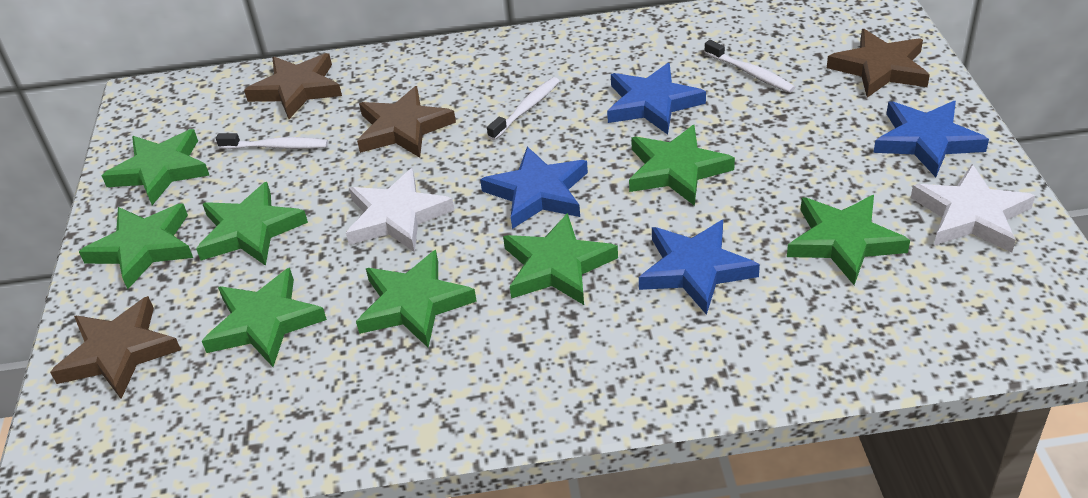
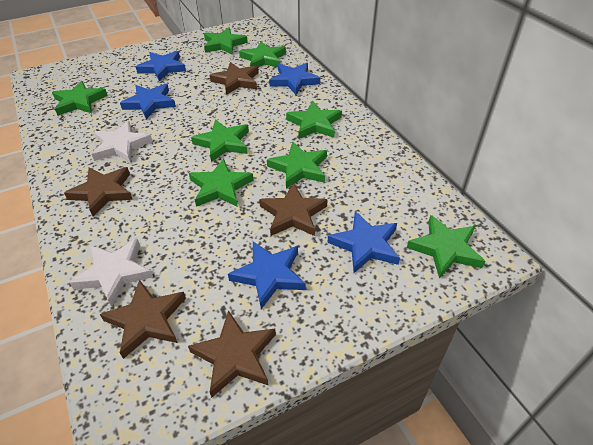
blue star: 4 -> 5
brown star: 4 -> 5
white toothbrush: 3 -> 0

